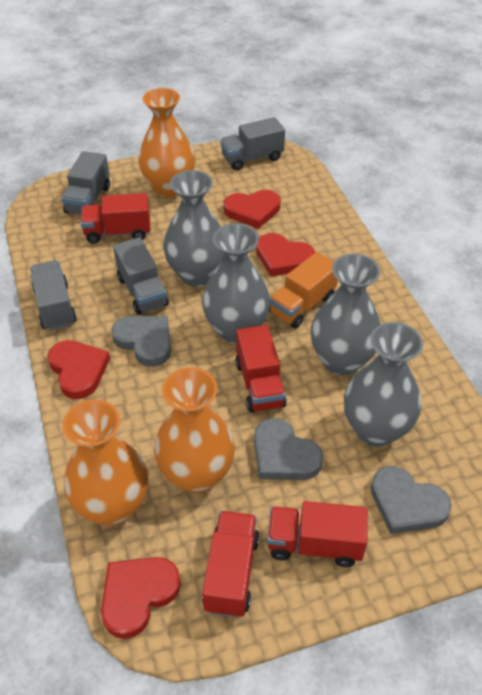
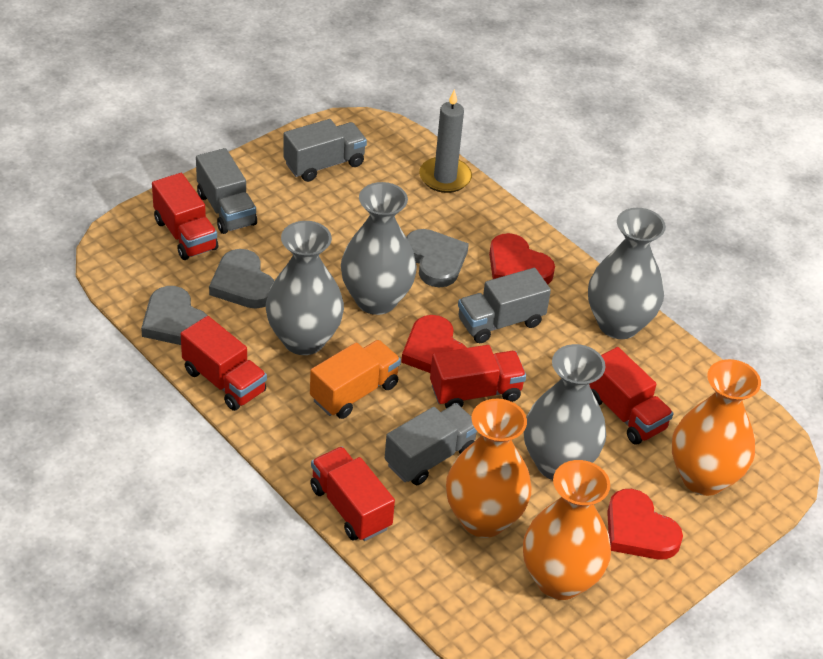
grey candle: 0 -> 1
red heart: 4 -> 3
red truck: 4 -> 5

